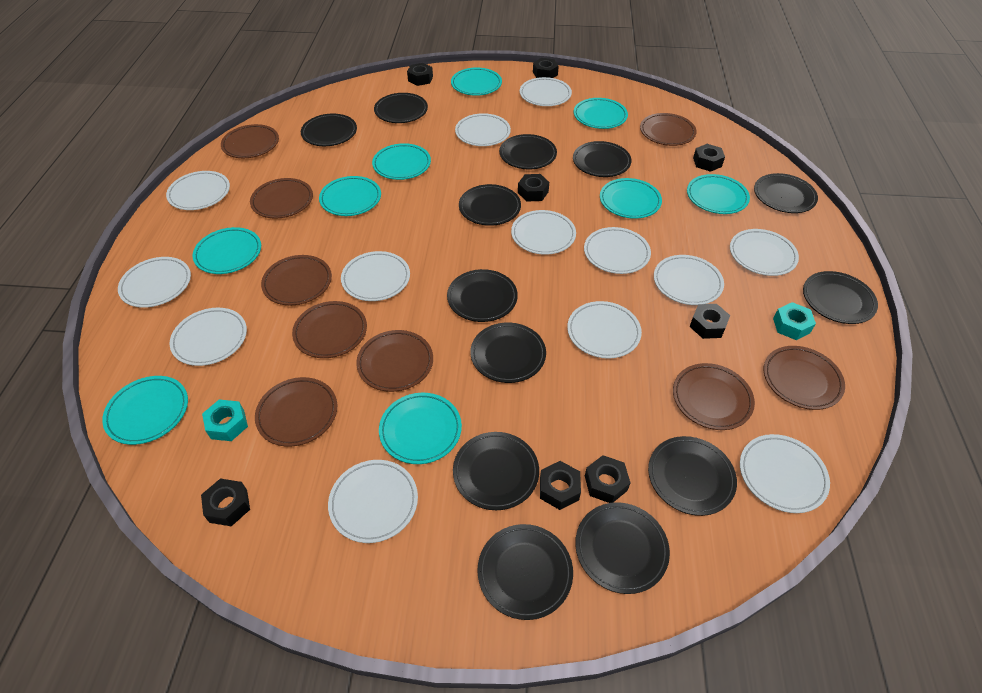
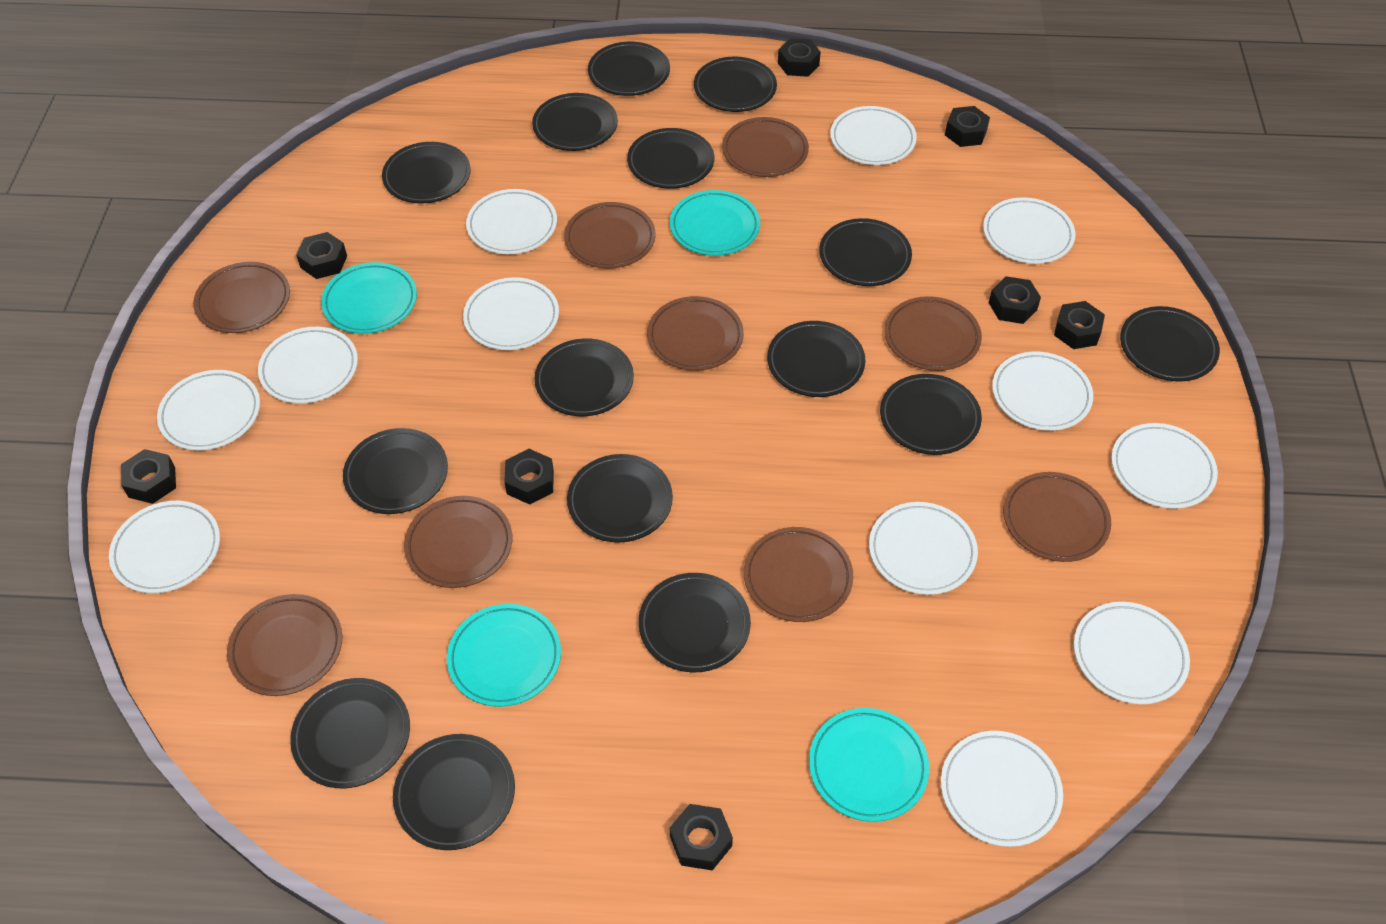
black plate: 13 -> 15
turquoise nut: 2 -> 0
turquoise plate: 9 -> 4
white plate: 13 -> 12

